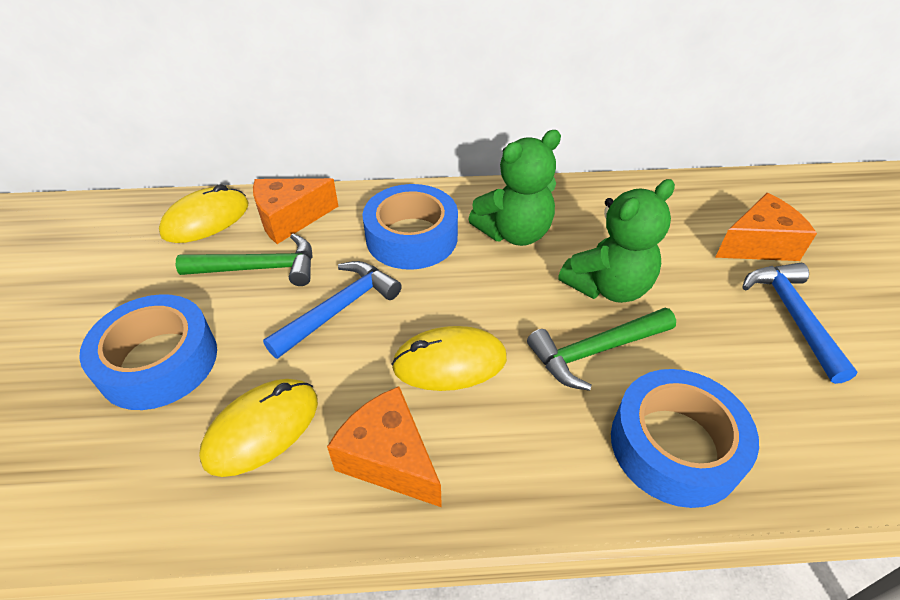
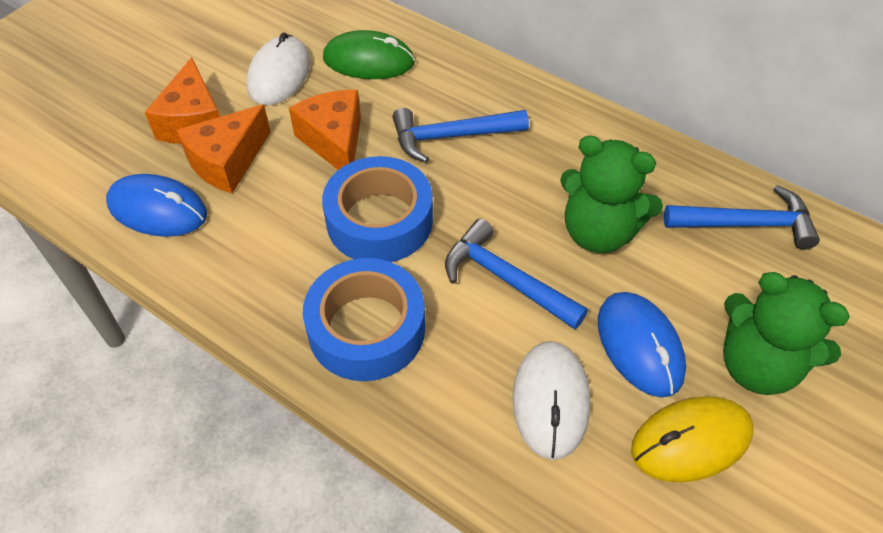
blue hammer: 2 -> 3
blue mouse: 0 -> 2
blue tape: 3 -> 2
green hammer: 2 -> 0
green mouse: 0 -> 1
white mouse: 0 -> 2
yellow mouse: 3 -> 1

